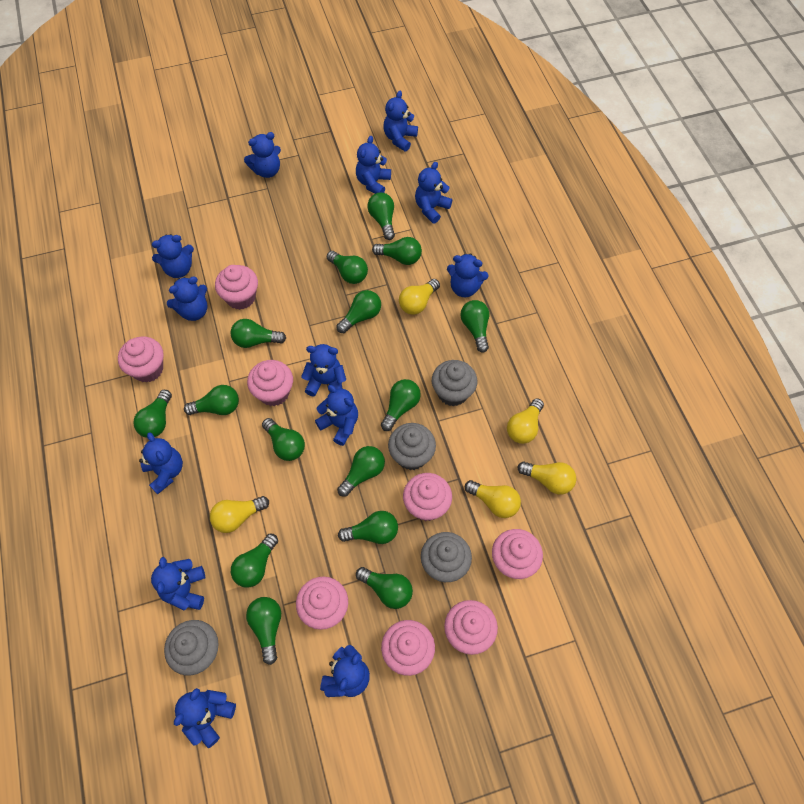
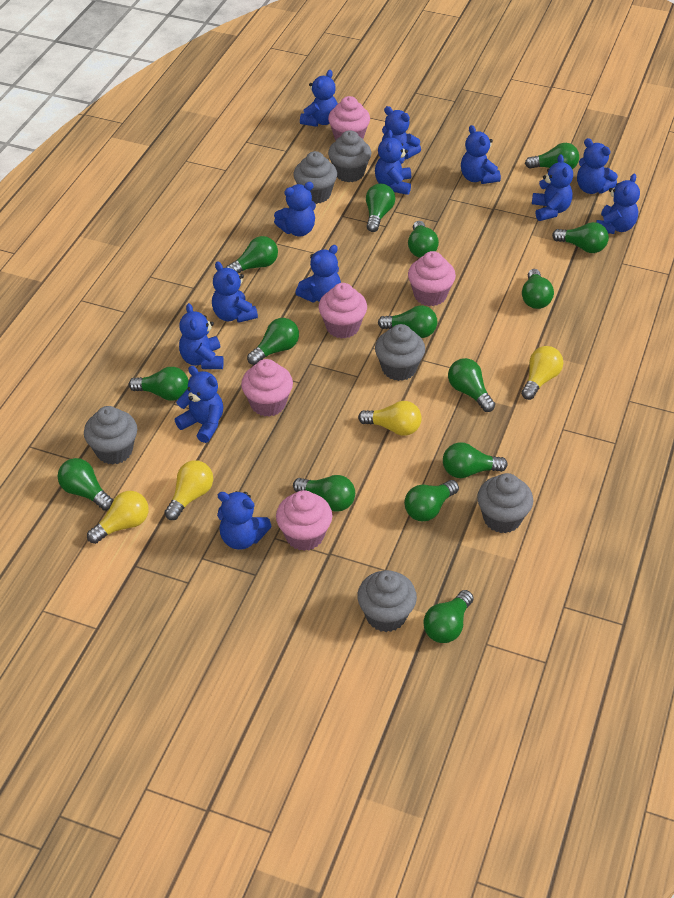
grey cupcake: 4 -> 6
pink cupcake: 8 -> 5
yellow light bulb: 5 -> 4

